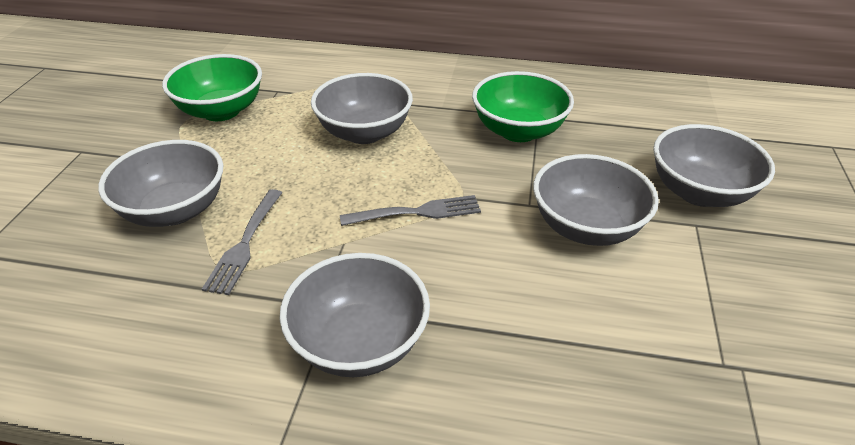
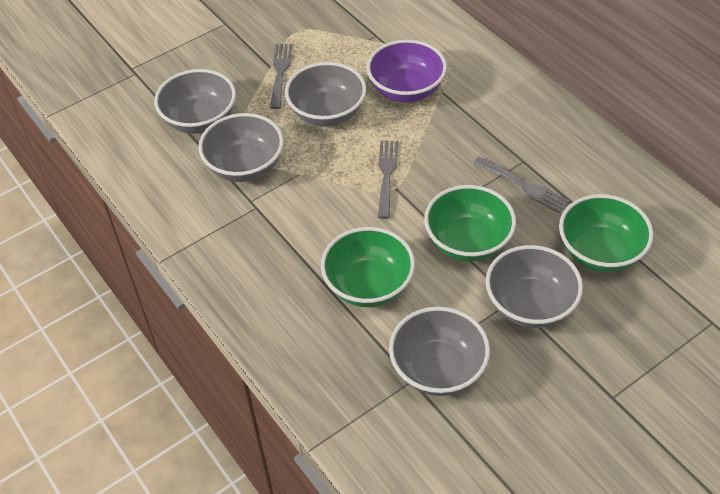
green bowl: 2 -> 3
grey fork: 2 -> 3
purple bowl: 0 -> 1

